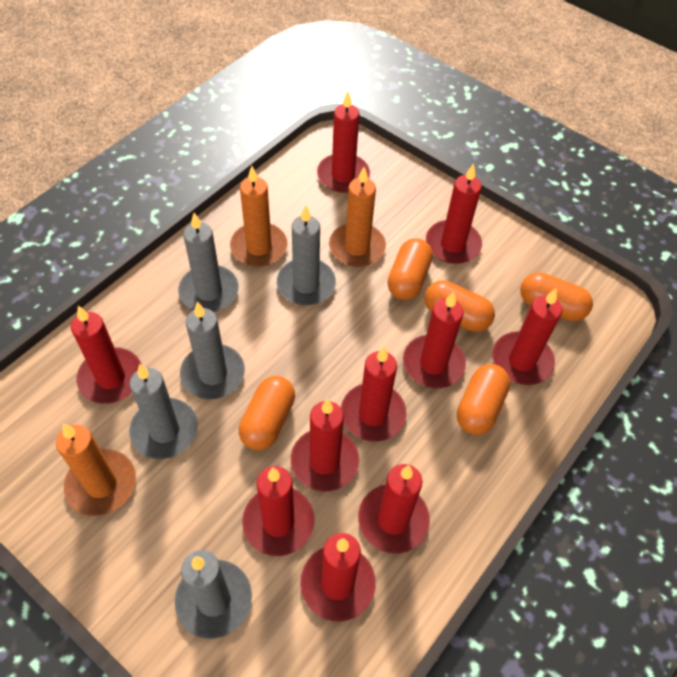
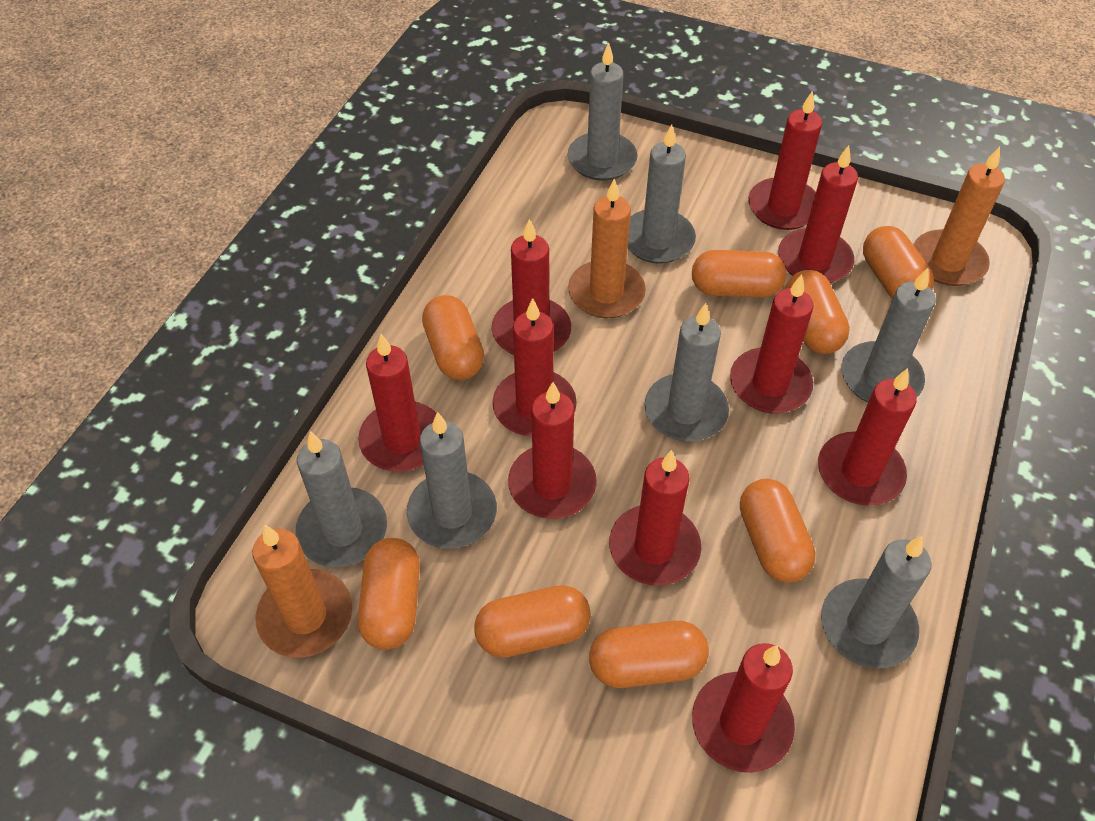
grey candle: 5 -> 7
orange capsule: 5 -> 8

